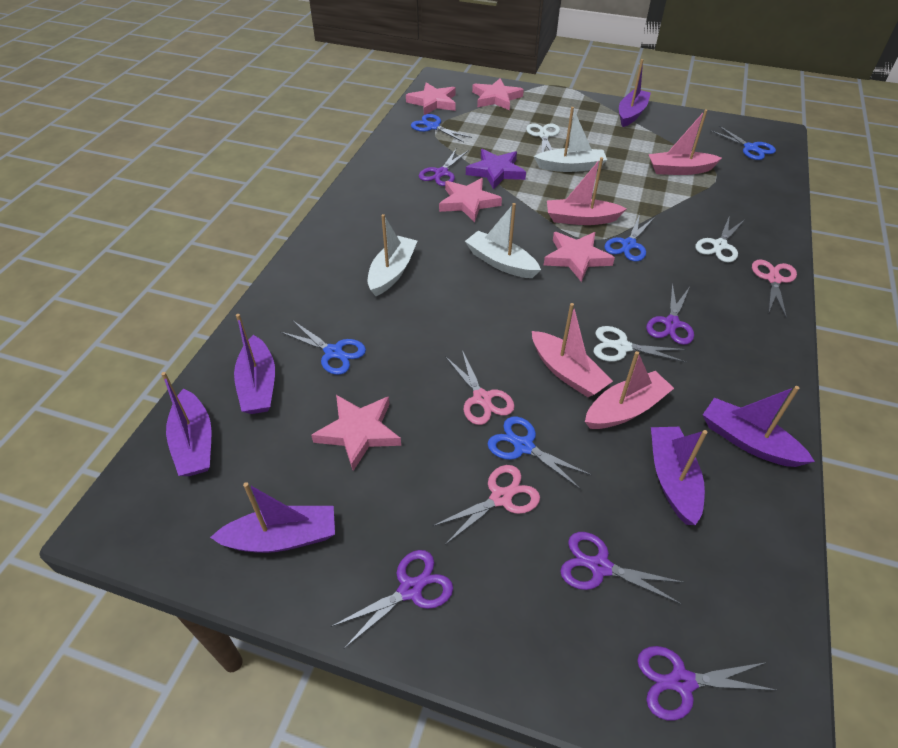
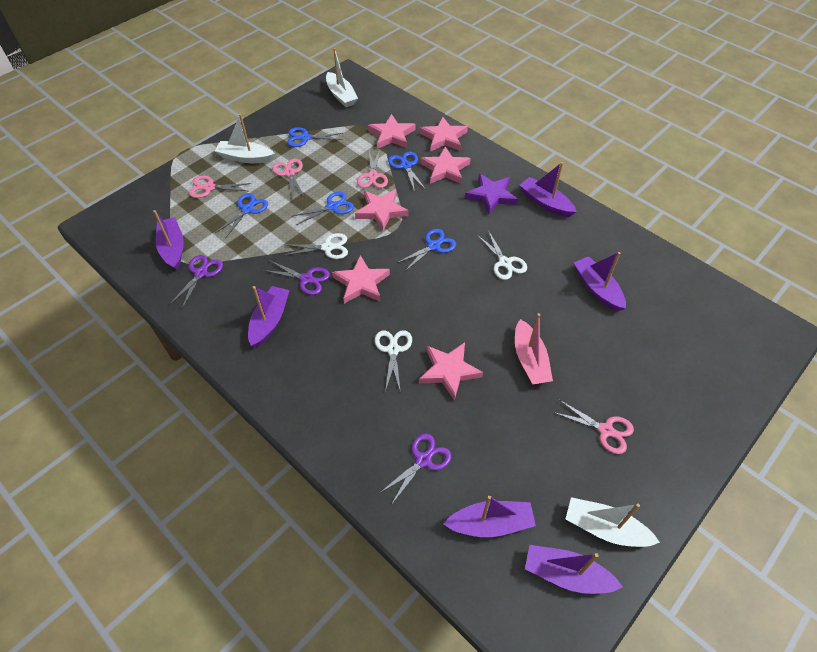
pink boat: 4 -> 1
pink scissors: 3 -> 4
pink star: 5 -> 6
purple scissors: 5 -> 3

